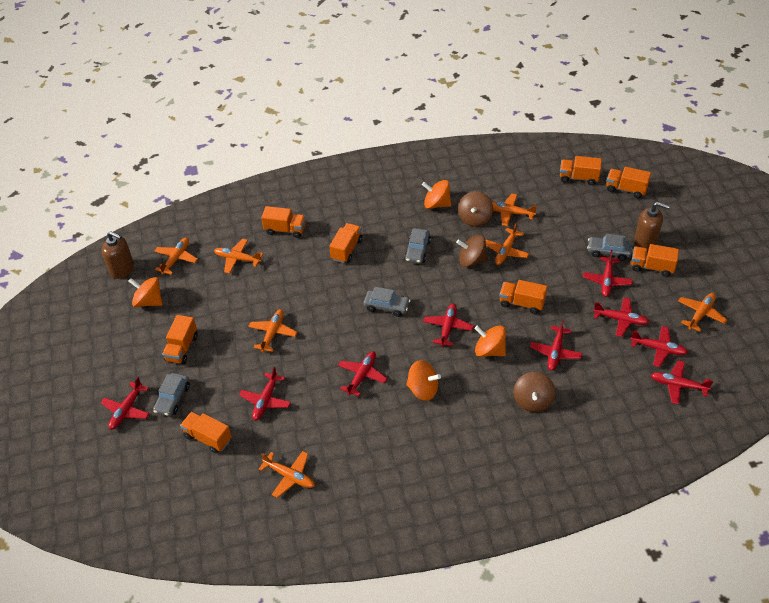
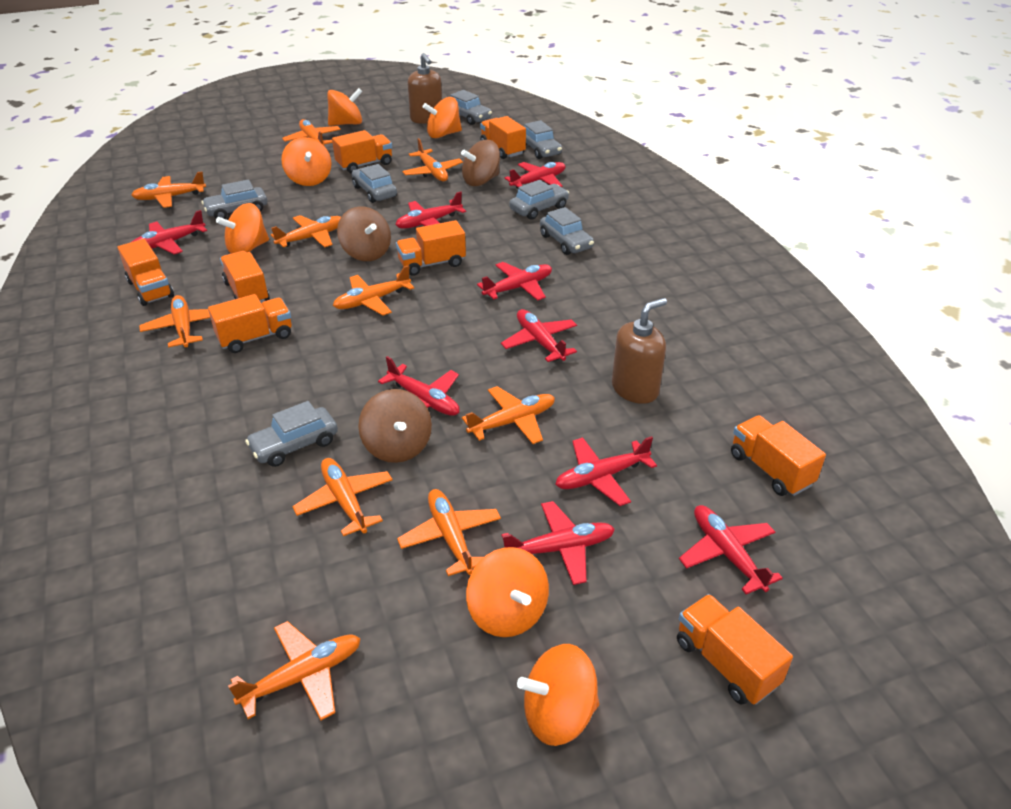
grey car: 4 -> 7
orange plane: 7 -> 10
orange spinning top: 4 -> 6

